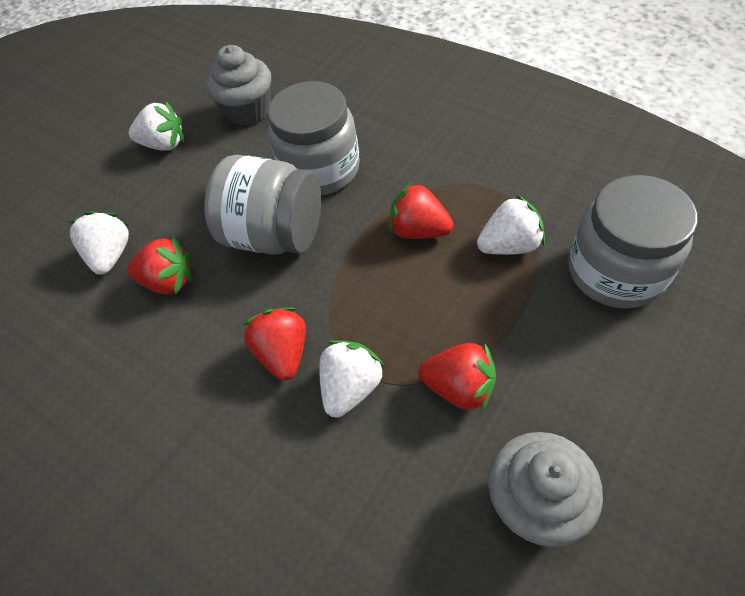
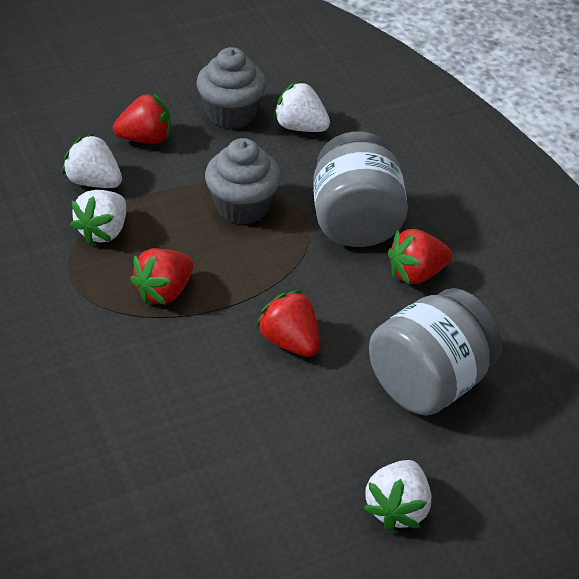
grey jar: 3 -> 2

